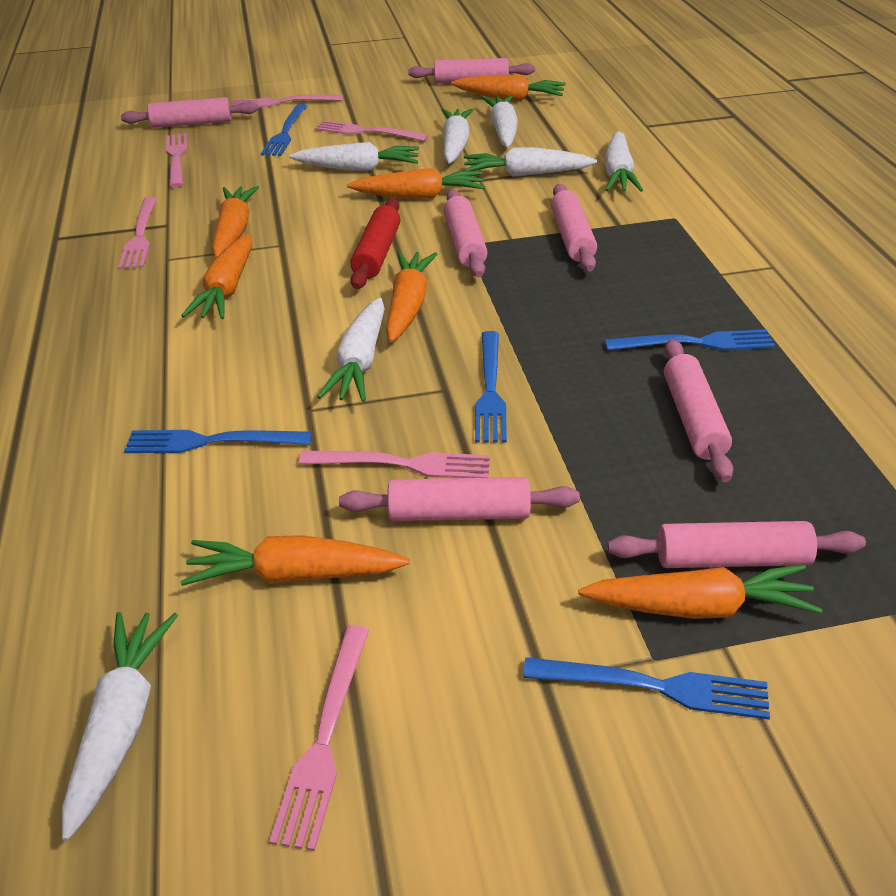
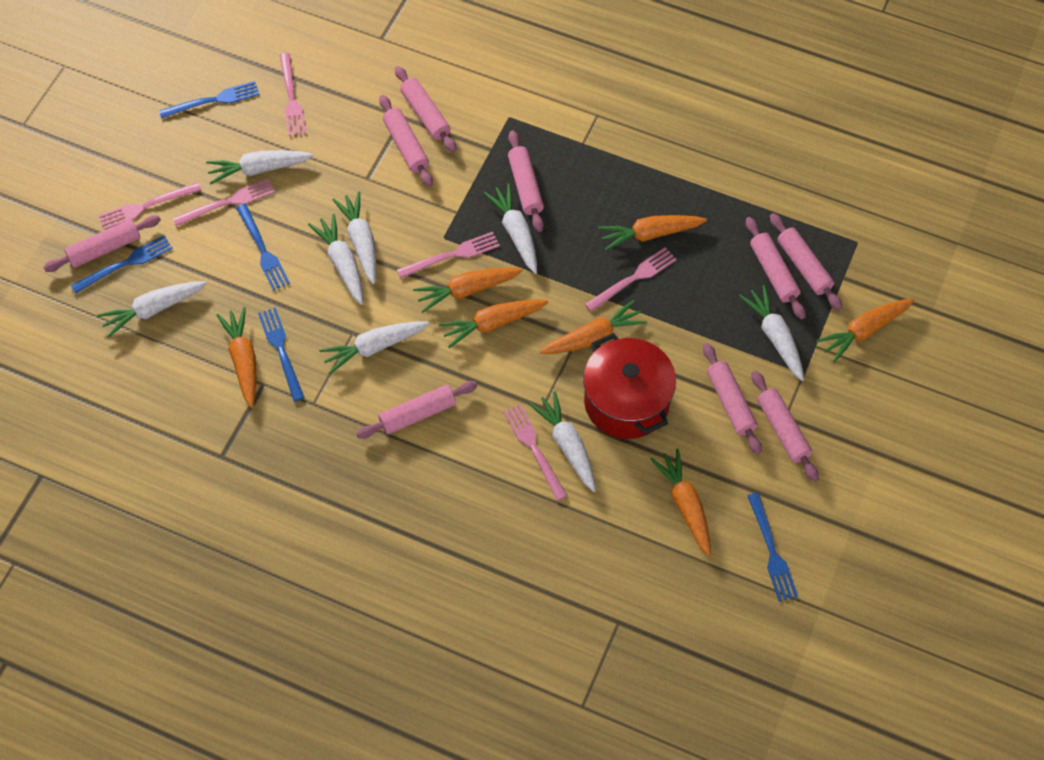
pink rolling pin: 7 -> 9
red pot: 0 -> 1
red rolling pin: 1 -> 0
white carrot: 7 -> 8

